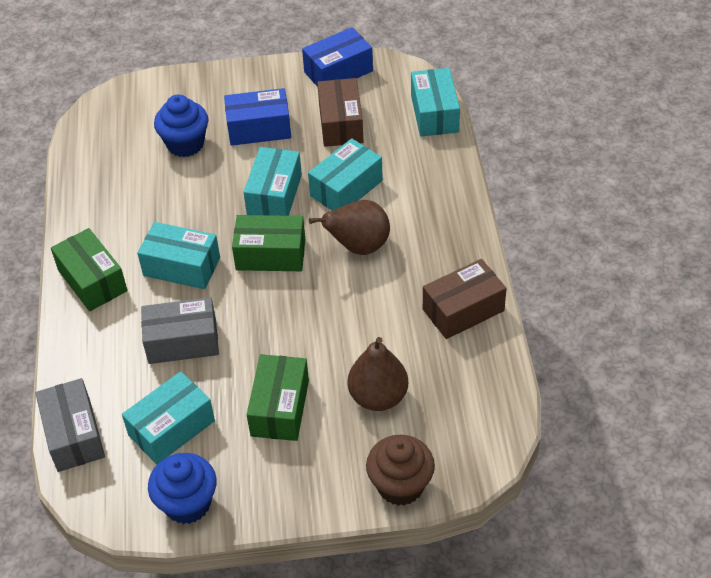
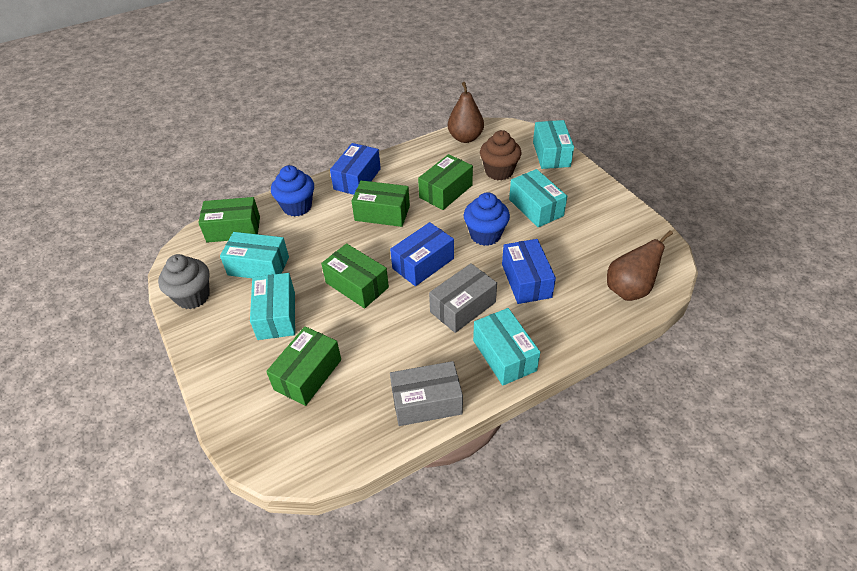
blue box: 2 -> 3
brown box: 2 -> 0
green box: 3 -> 5
grey cupcake: 0 -> 1

